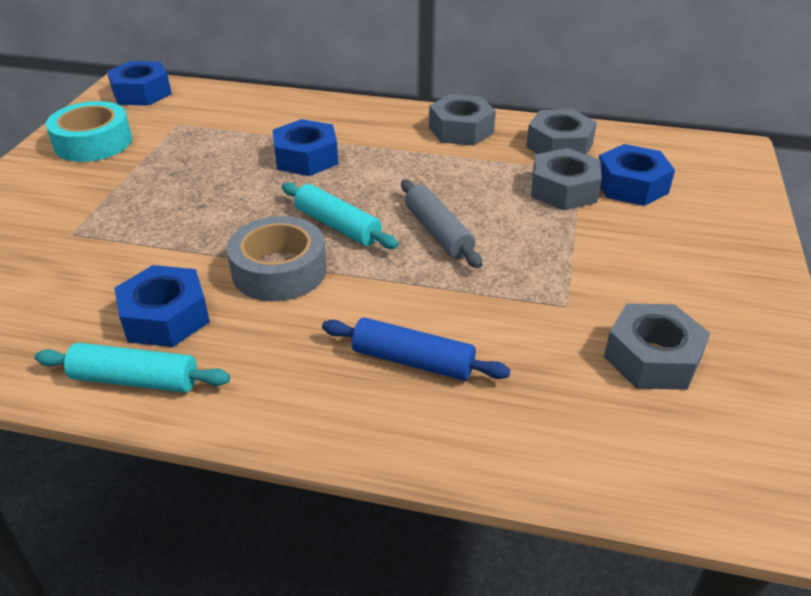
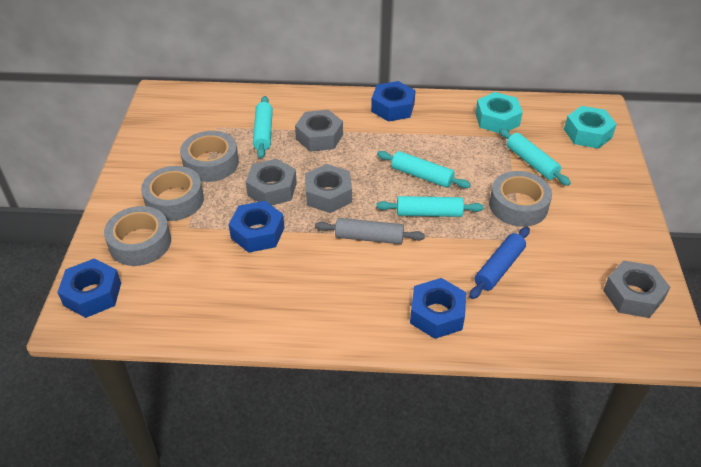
grey tape: 1 -> 4
turquoise nut: 0 -> 2
turquoise rolling pin: 2 -> 4
turquoise tape: 1 -> 0

